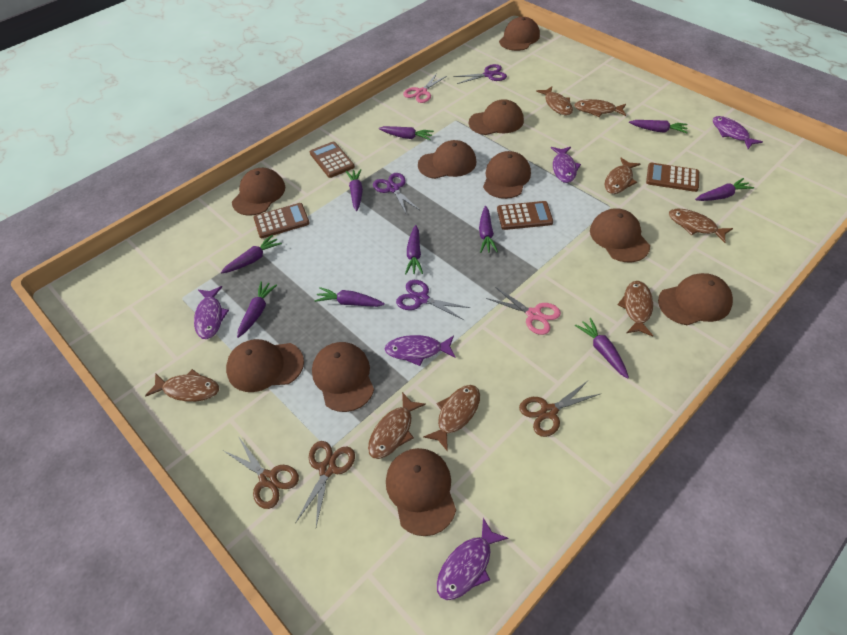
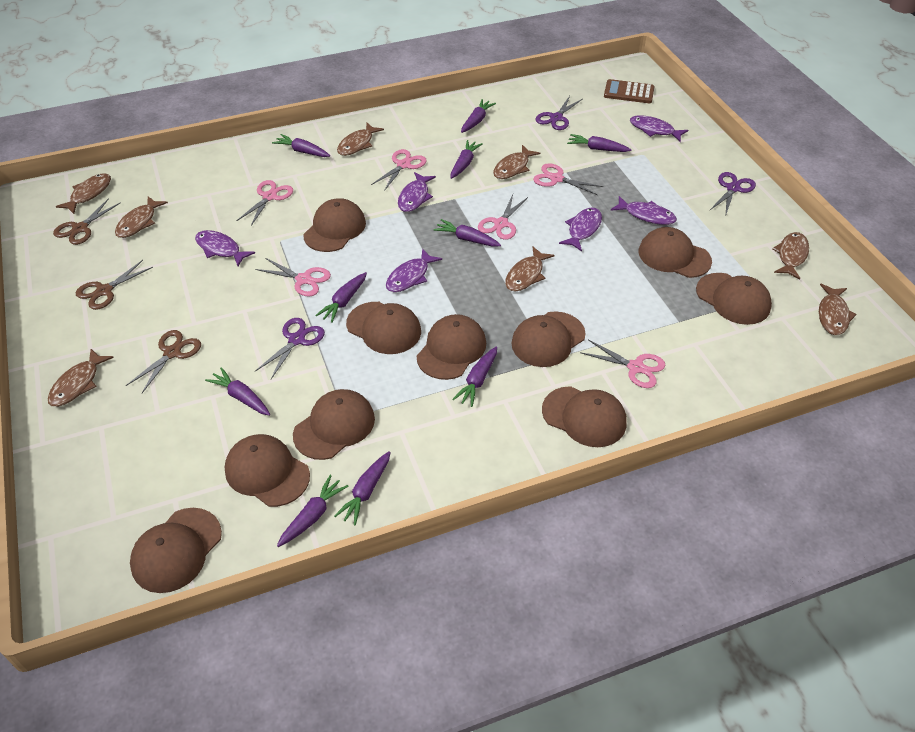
brown calculator: 4 -> 1
pink scissors: 2 -> 6
purple fish: 5 -> 6

